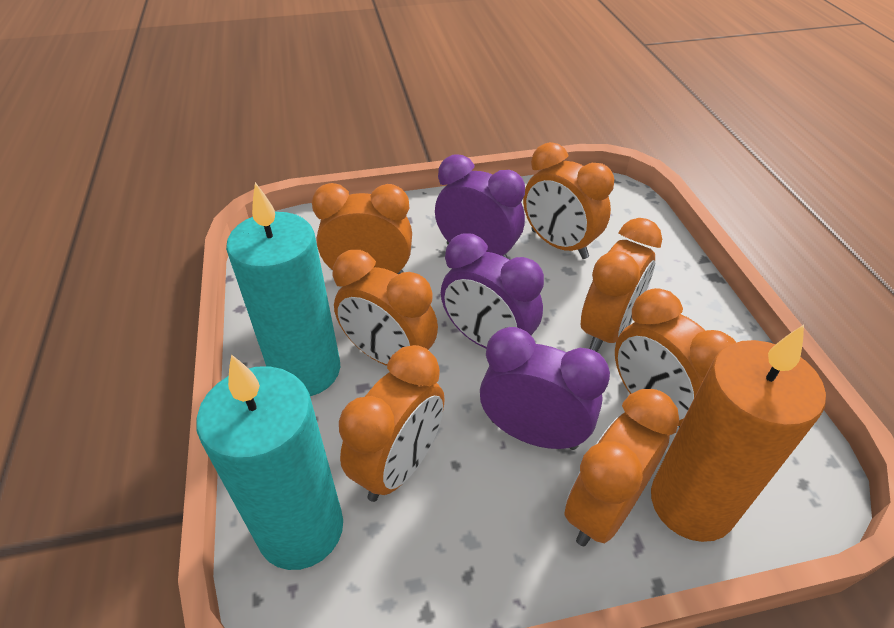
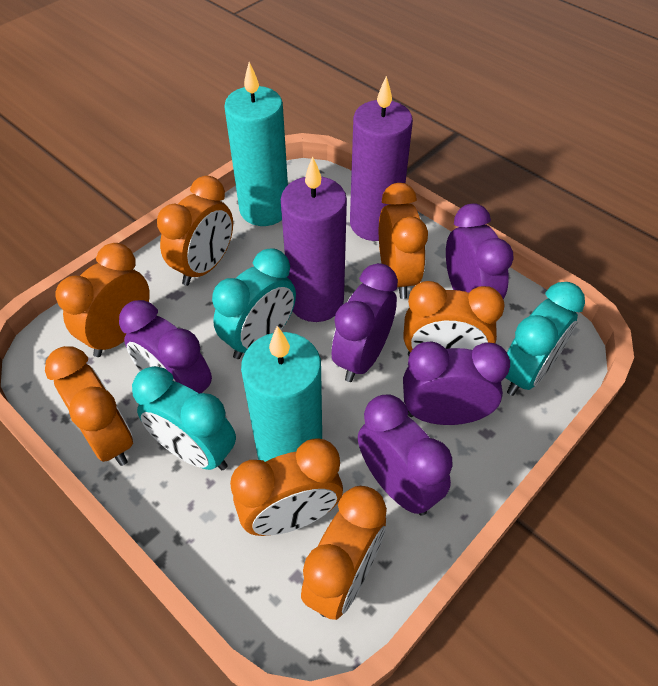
orange candle: 1 -> 0
purple candle: 0 -> 2
purple clock: 3 -> 5
turquoise clock: 0 -> 3

